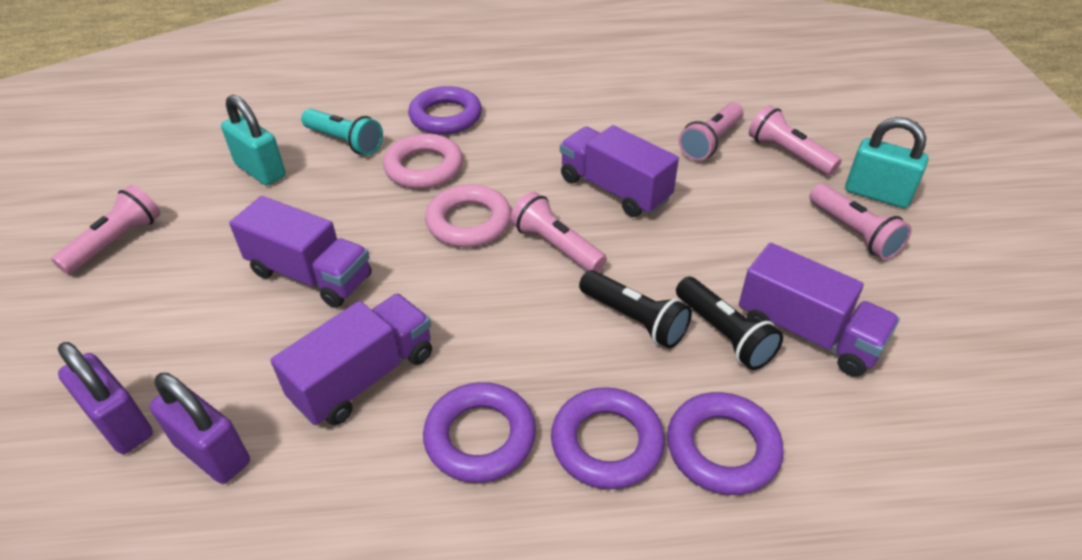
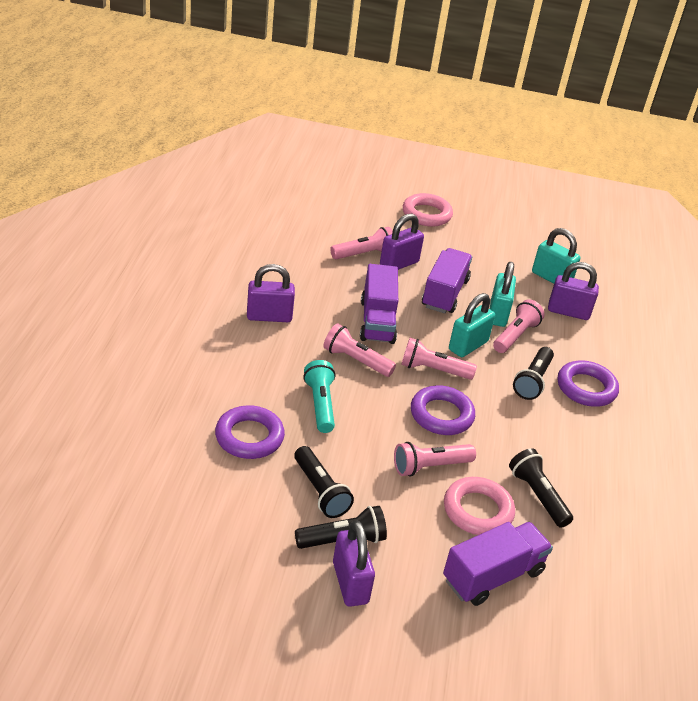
black flashlight: 2 -> 4
purple padlock: 2 -> 4
purple ring: 4 -> 3
purple truck: 4 -> 3
turquoise padlock: 2 -> 3

